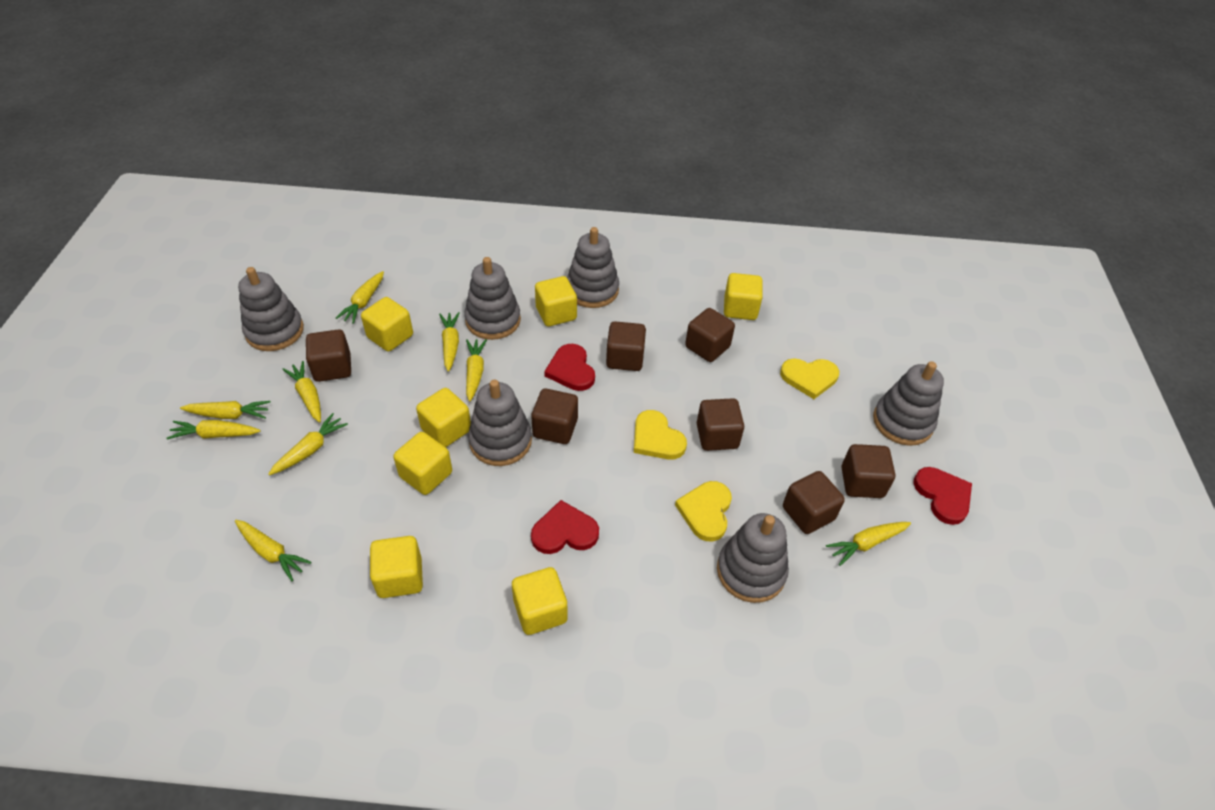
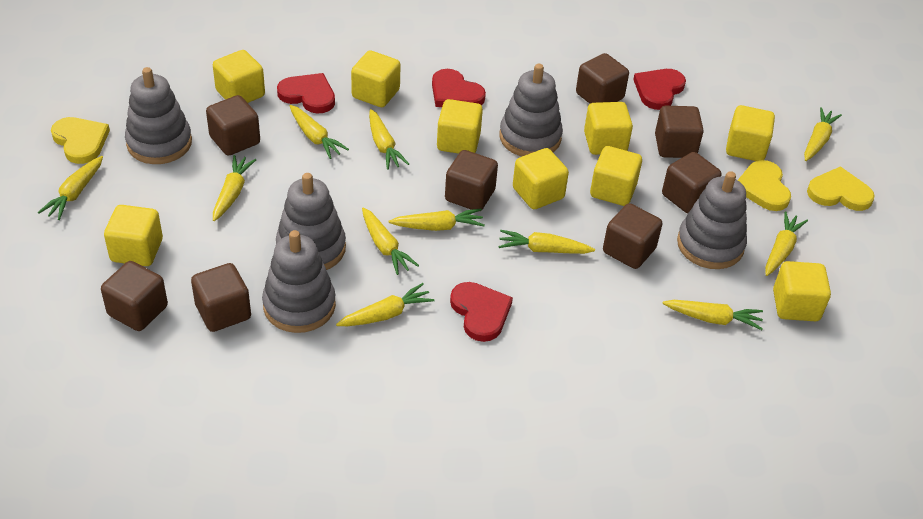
brown cube: 7 -> 8
grey stacking toy: 6 -> 5
red heart: 3 -> 4
yellow carrot: 9 -> 11
yellow cube: 7 -> 9

